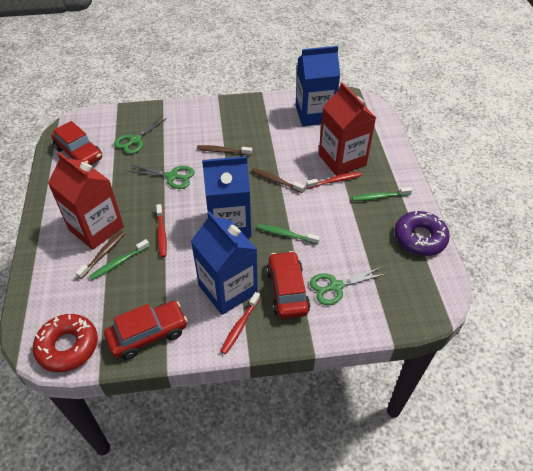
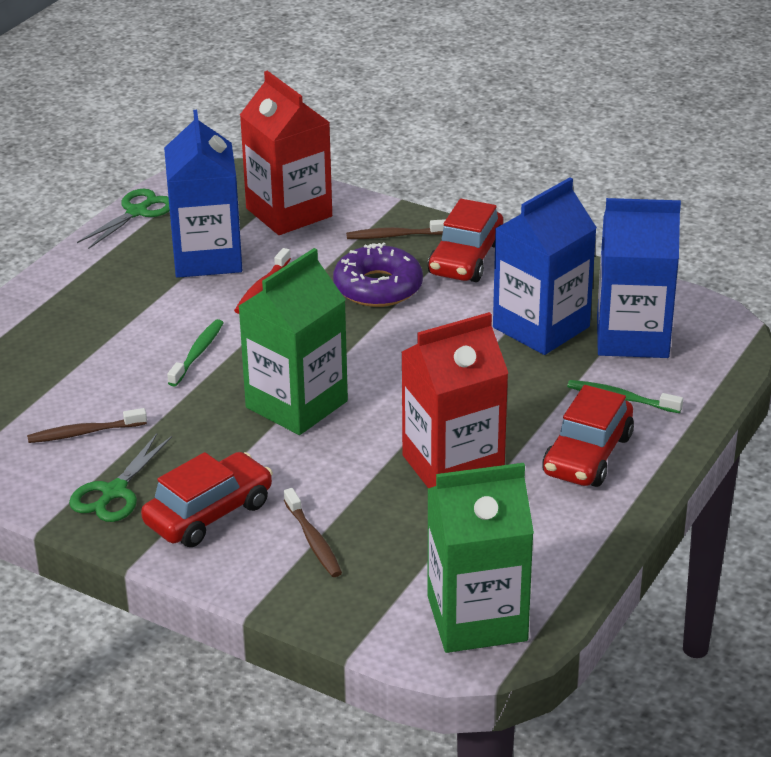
green carton: 0 -> 2
green scissors: 3 -> 2
green toothbrush: 3 -> 2
red donut: 1 -> 0
red toothbrush: 3 -> 1

